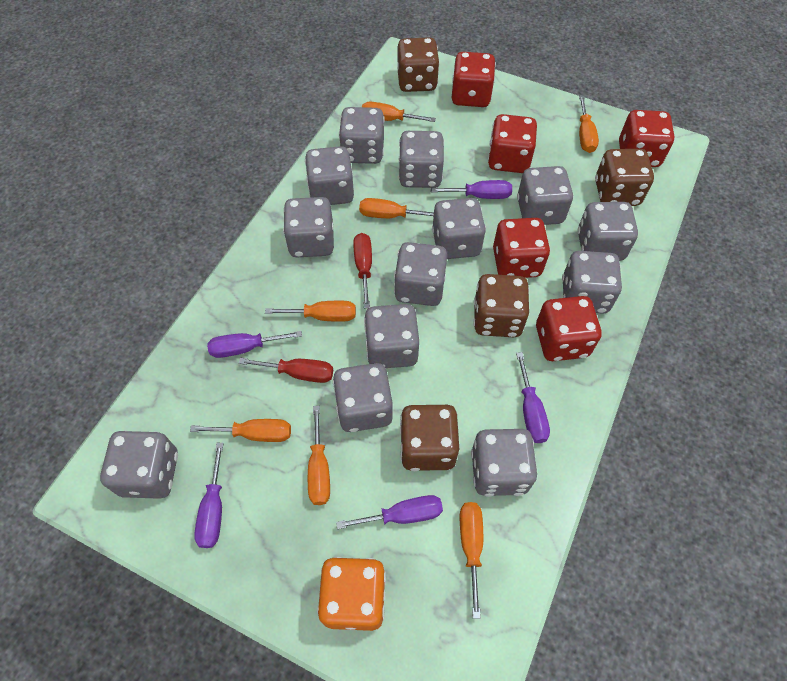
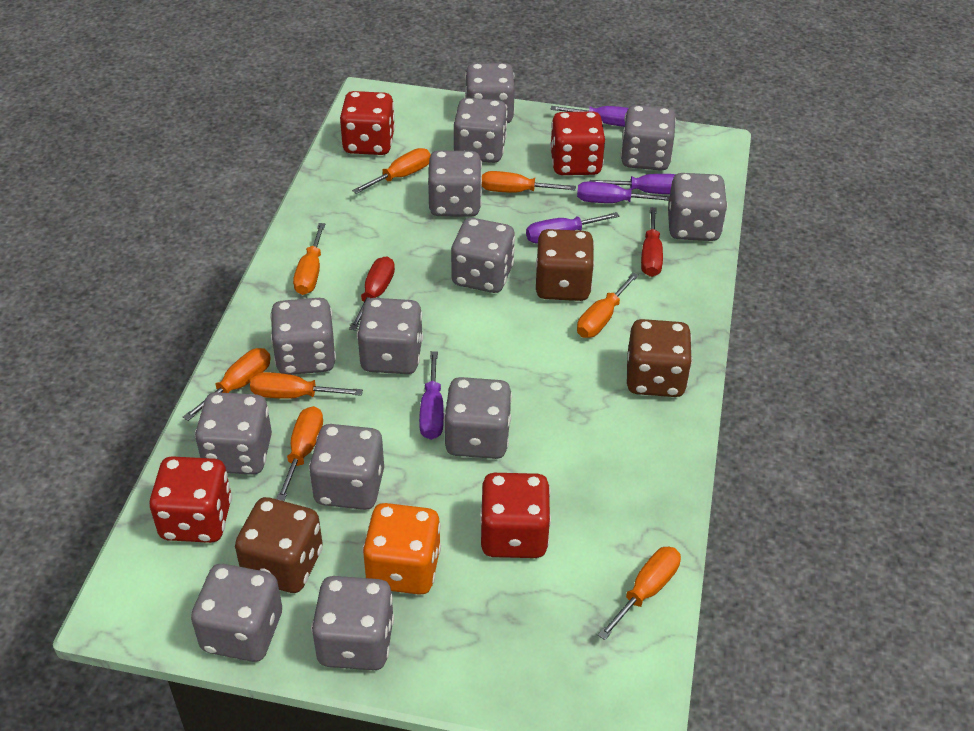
brown dice: 4 -> 3
orange screwdriver: 7 -> 8
red dice: 5 -> 4

